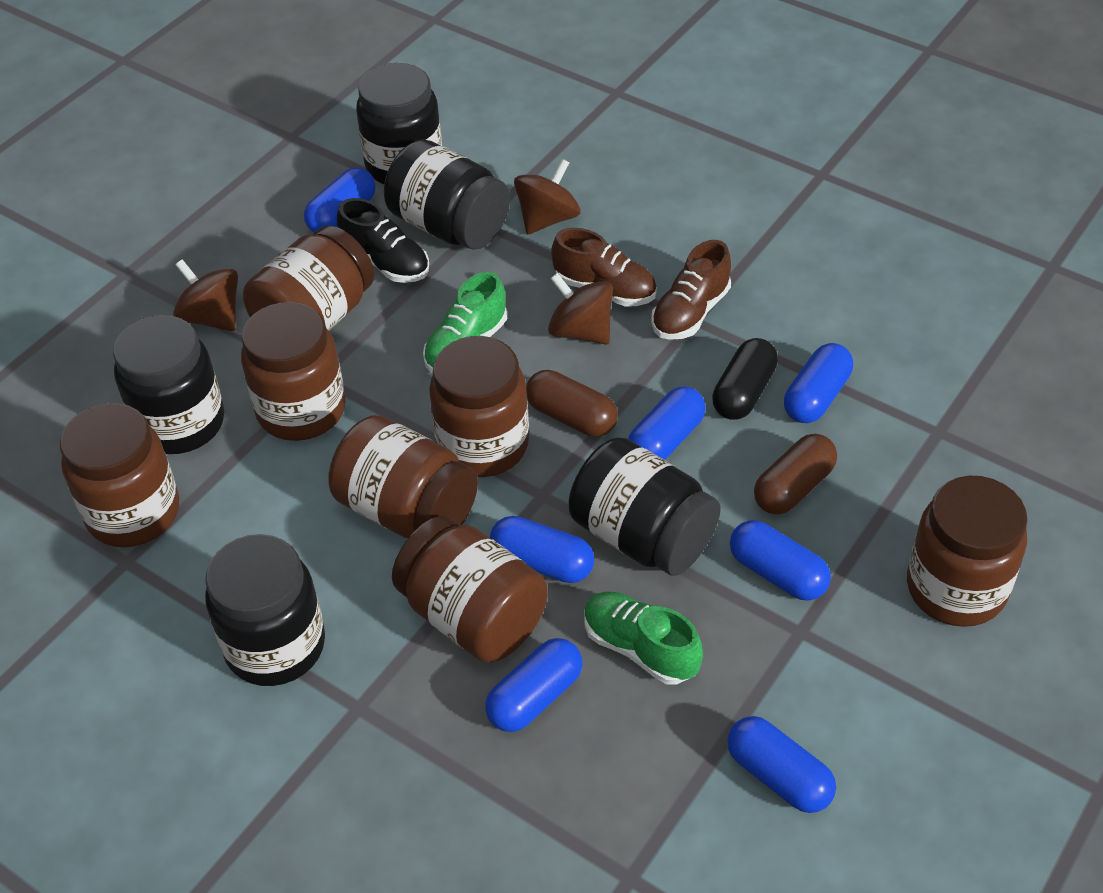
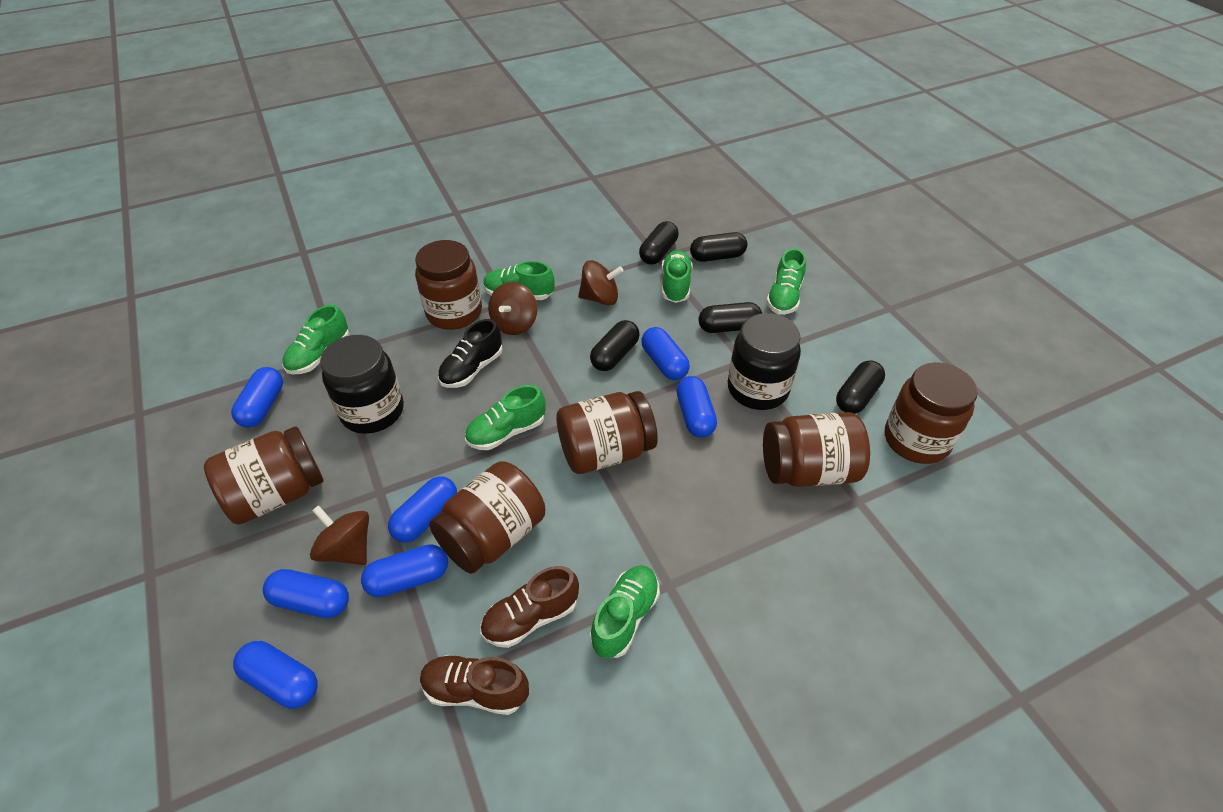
black capsule: 1 -> 5
black jar: 5 -> 2
brown capsule: 2 -> 0
brown jar: 7 -> 6
green shoe: 2 -> 6

